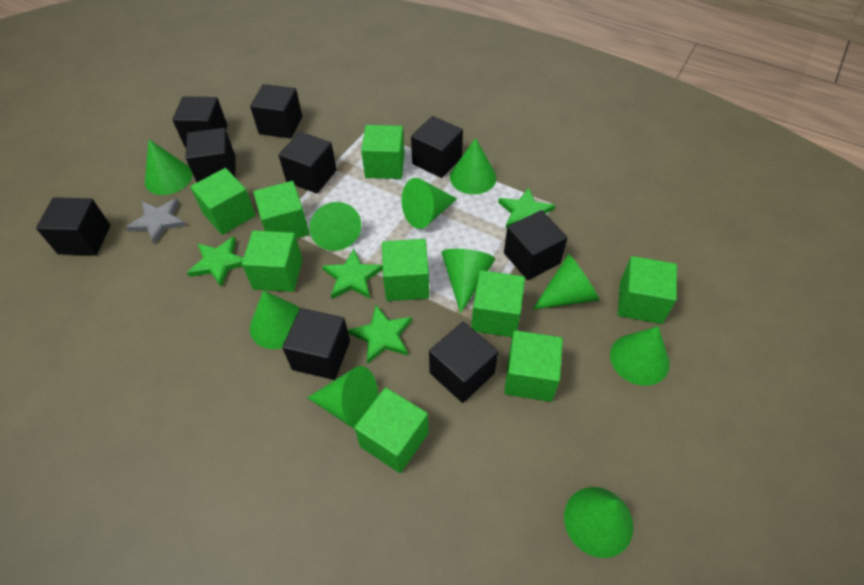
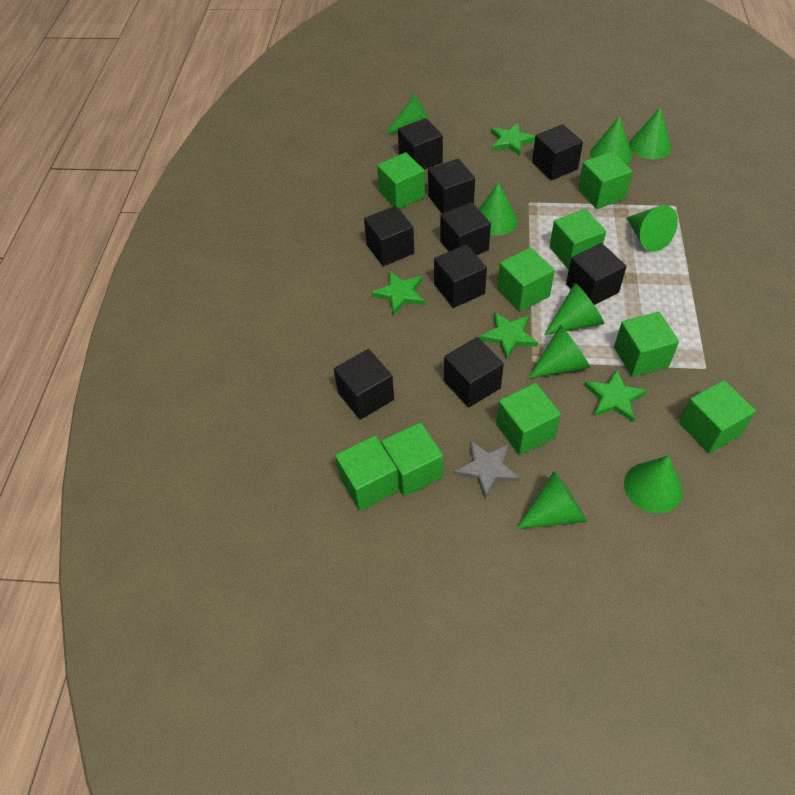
green cone: 10 -> 9

